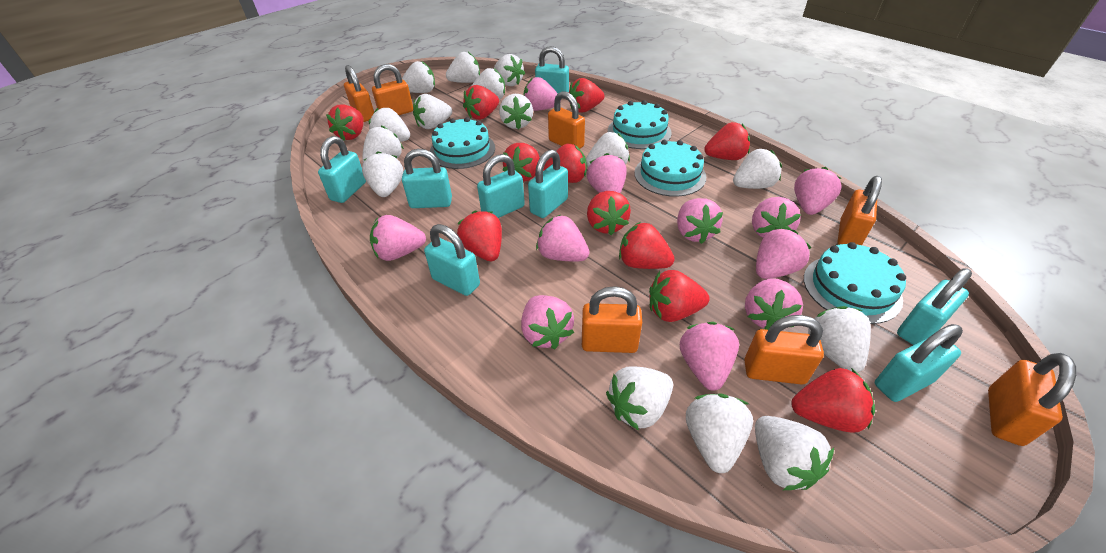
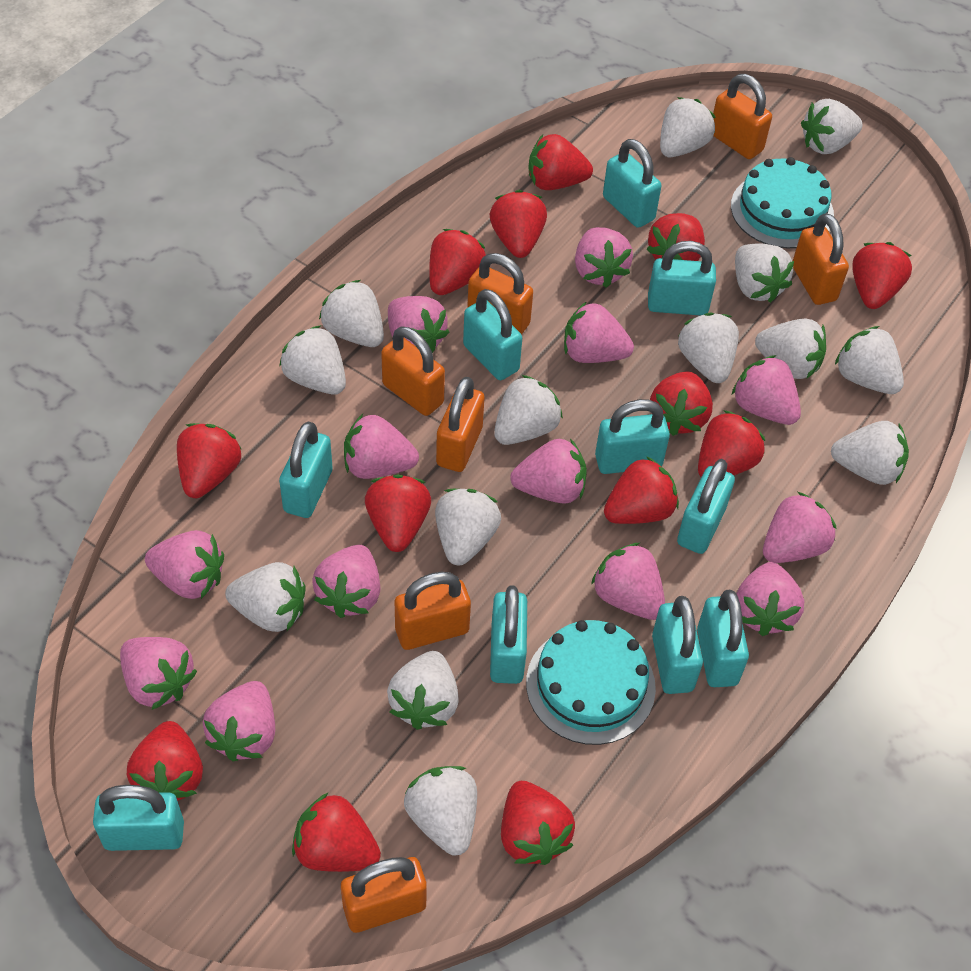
pink strawberry: 11 -> 13
red strawberry: 11 -> 13
turquoise cake: 4 -> 2
turquoise padlock: 8 -> 10
white strawberry: 15 -> 14

